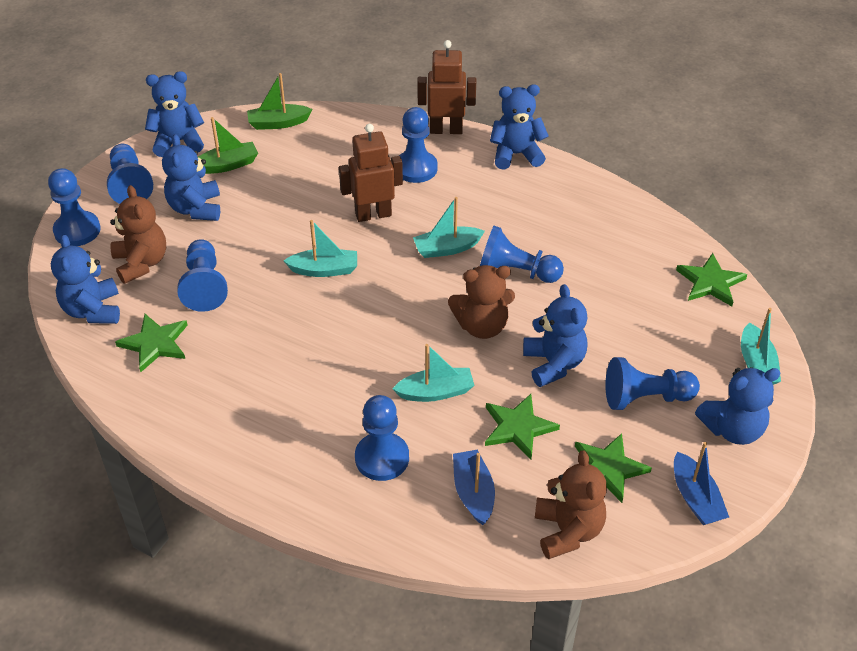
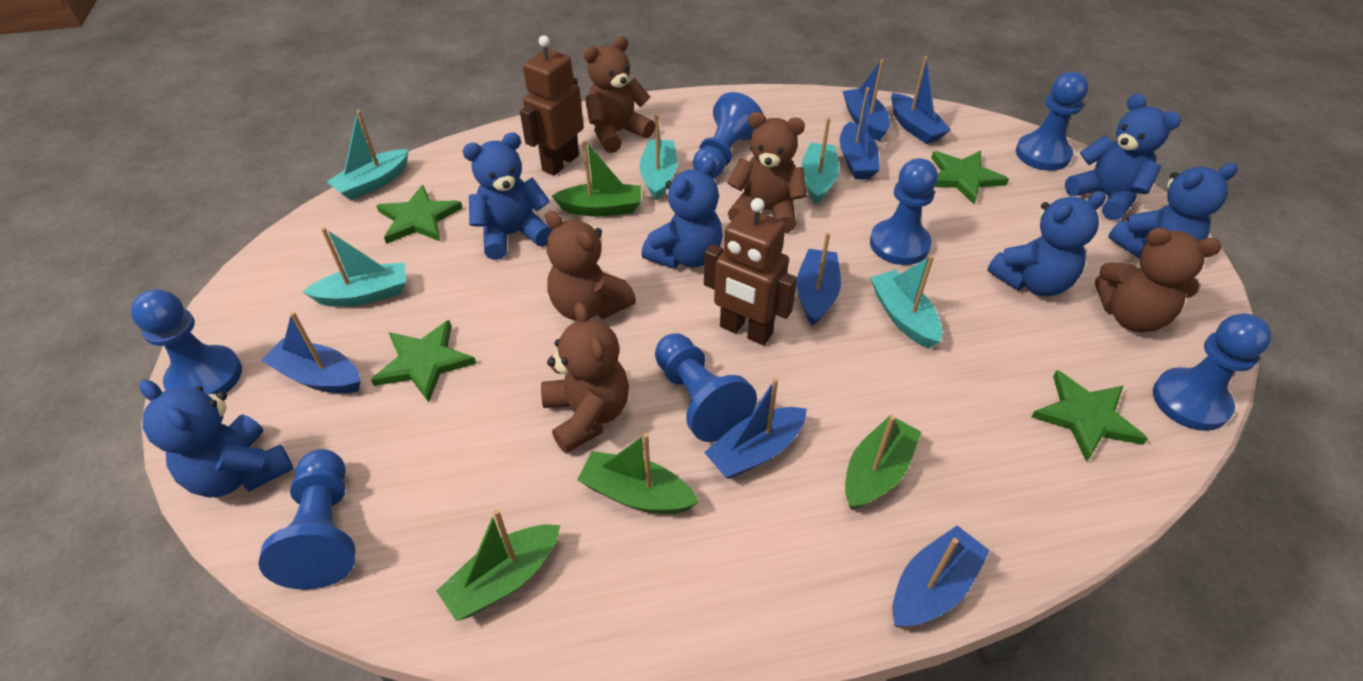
blue boat: 2 -> 7
brown teddy bear: 3 -> 5
green boat: 2 -> 4
turquoise boat: 4 -> 5

